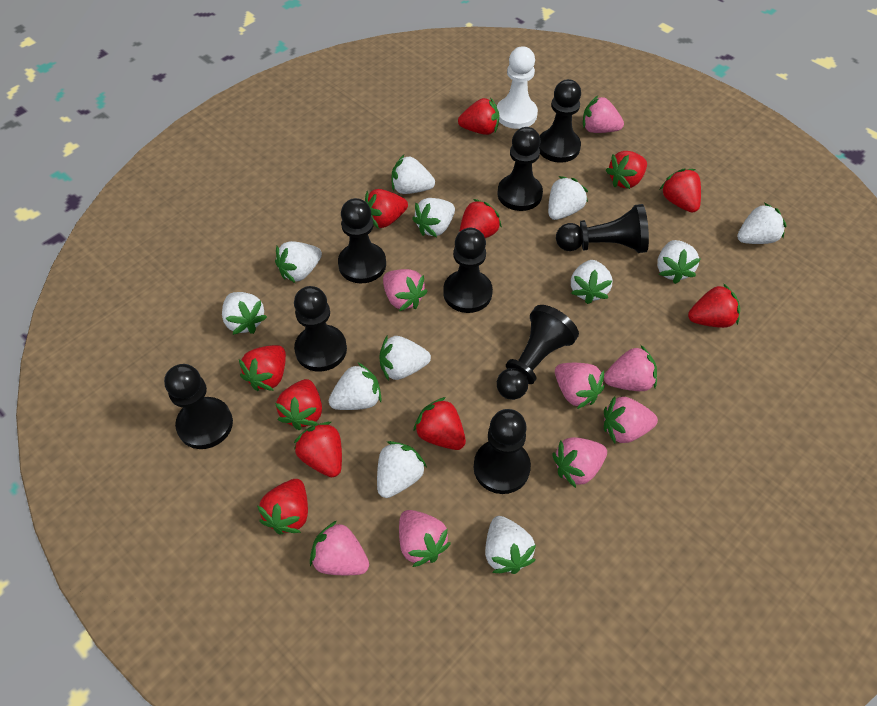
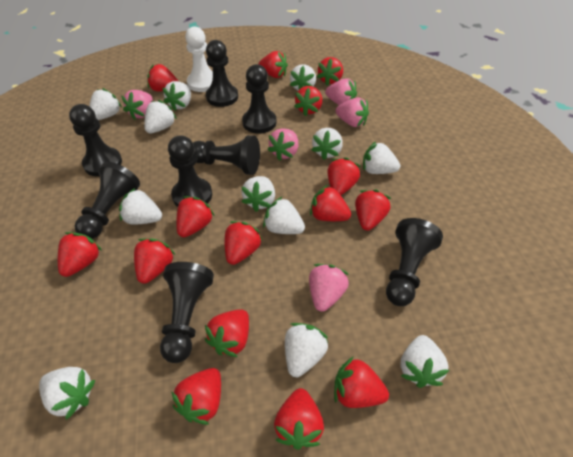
black pawn: 9 -> 8
pink strawberry: 8 -> 5
red strawberry: 11 -> 15

